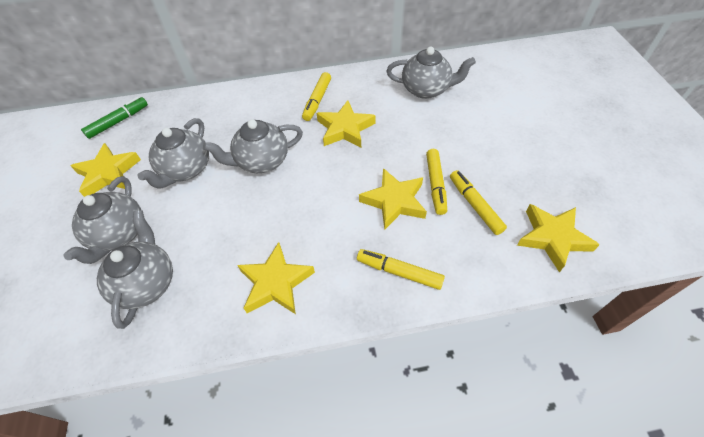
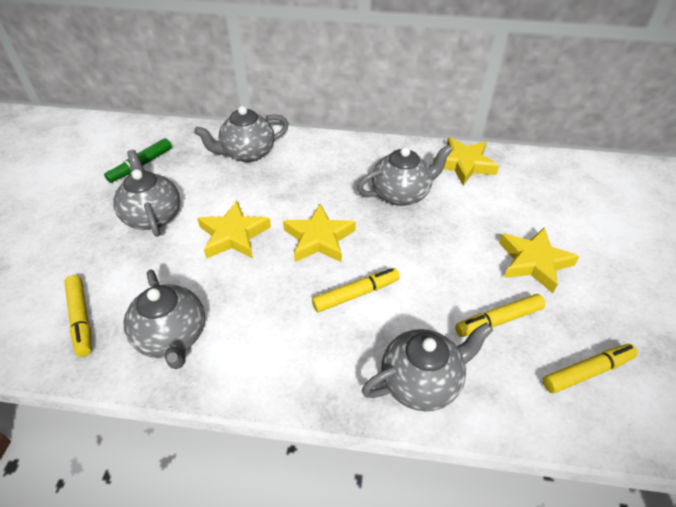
yellow star: 5 -> 4

